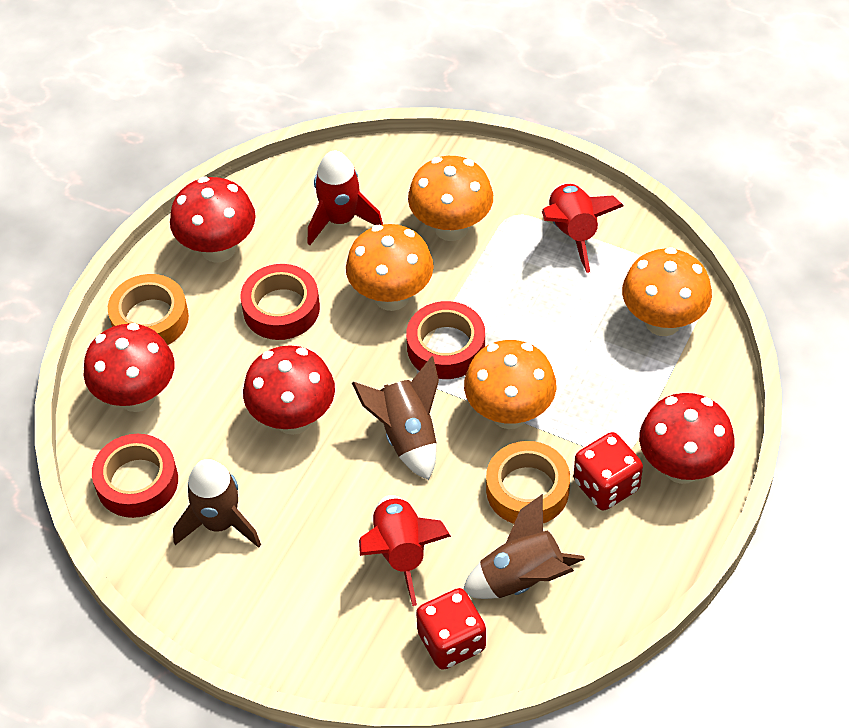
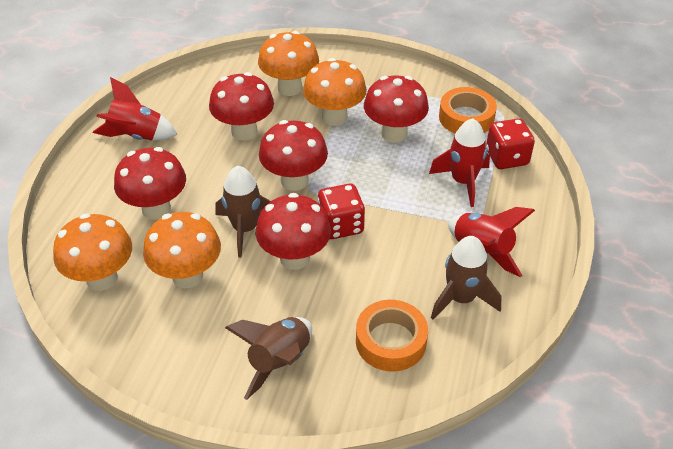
red mushroom: 4 -> 5
red tape: 3 -> 0

